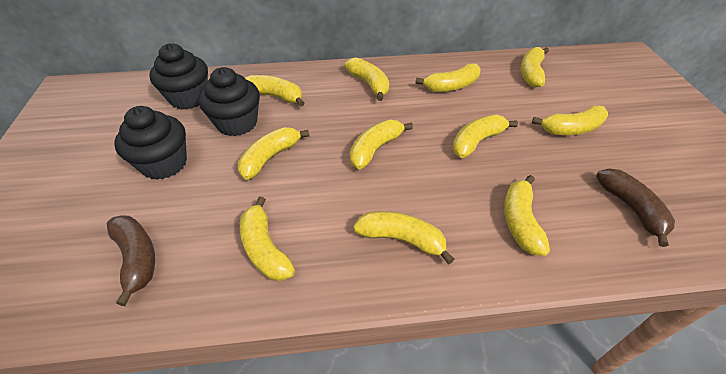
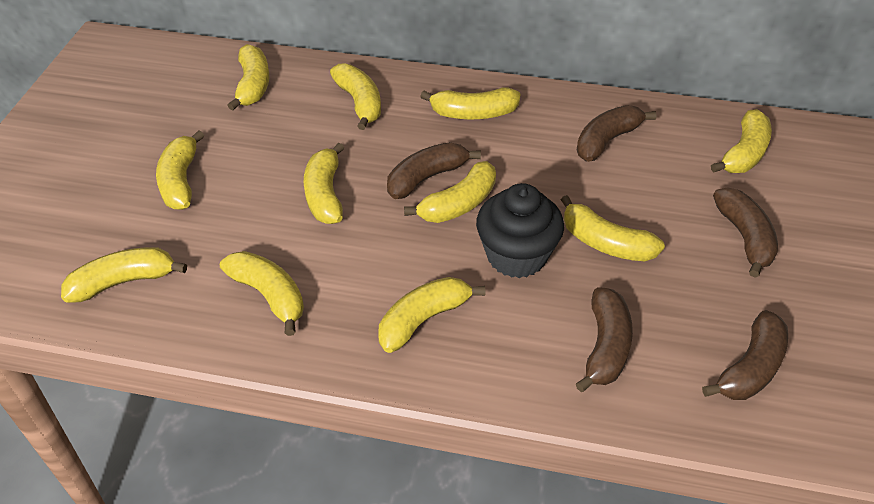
black cupcake: 3 -> 1
brown banana: 2 -> 5

